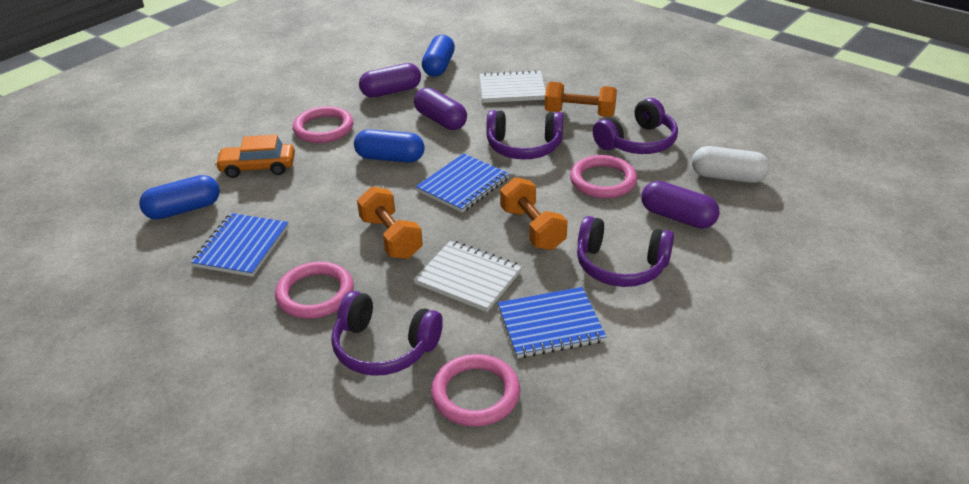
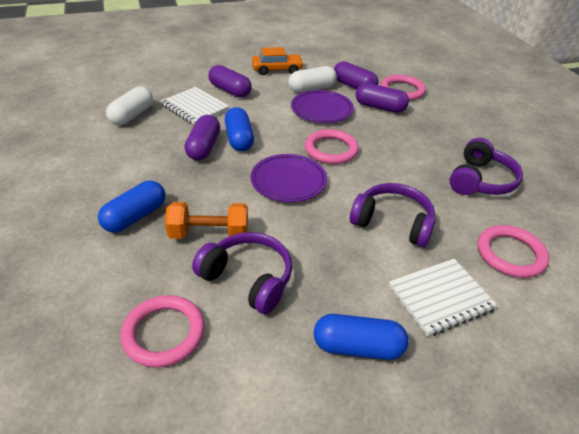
blue notebook: 3 -> 0
orange dumbbell: 3 -> 1
purple capsule: 3 -> 4
purple headphones: 4 -> 3
purple plate: 0 -> 2
white capsule: 1 -> 2

